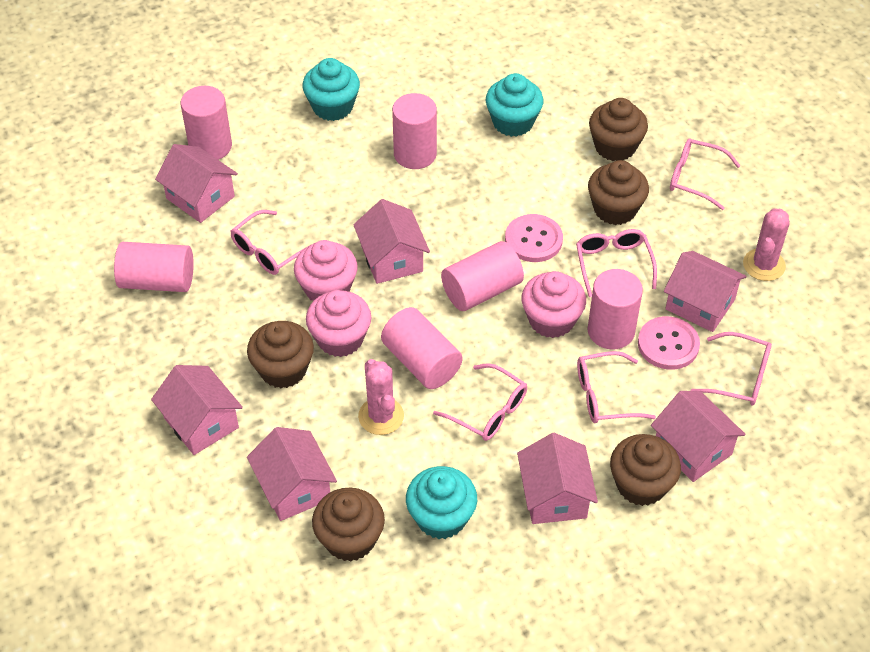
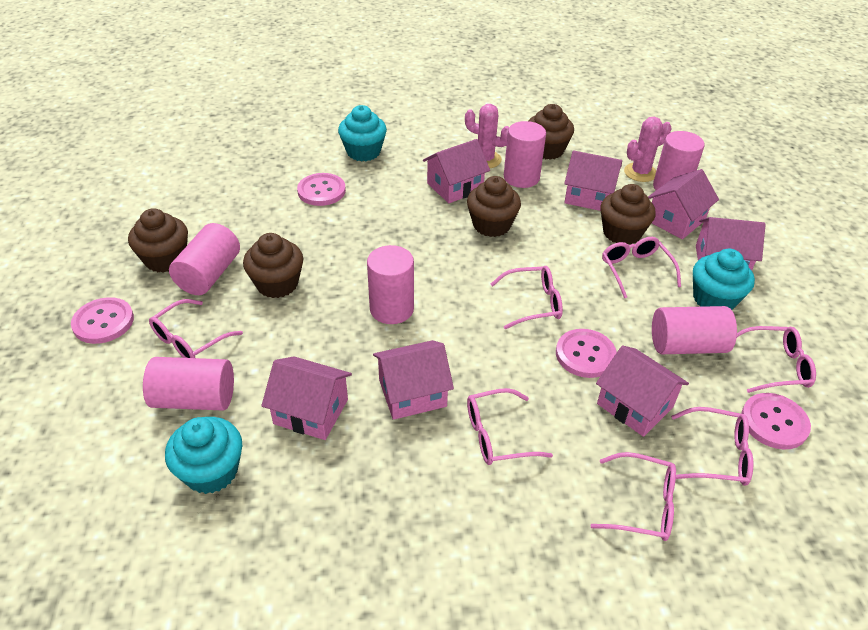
pink button: 2 -> 4
pink cupcake: 3 -> 0
pink glasses: 6 -> 7

